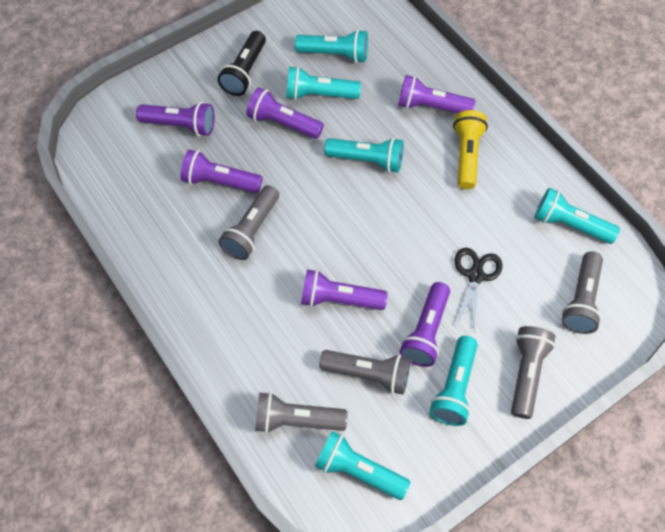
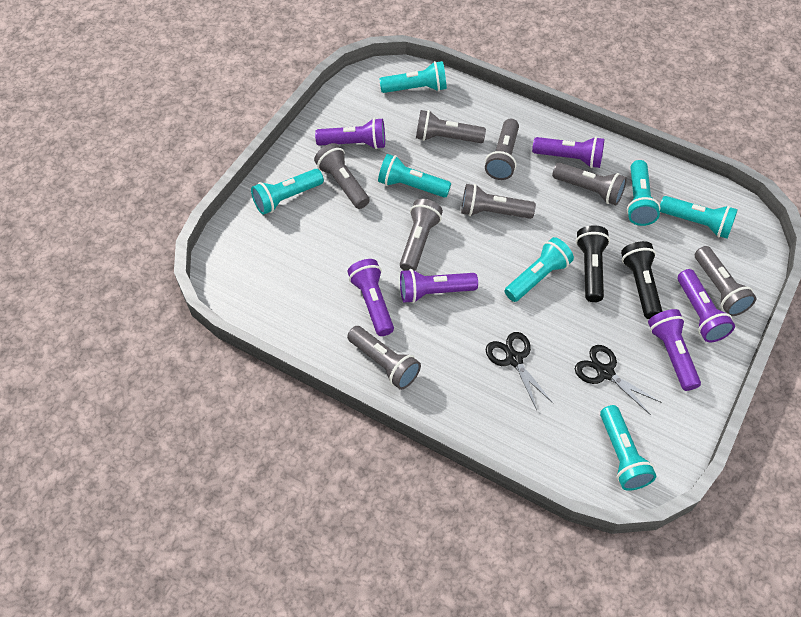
black flashlight: 1 -> 2
black scissors: 1 -> 2
grey flashlight: 5 -> 8
turquoise flashlight: 6 -> 7
yellow flashlight: 1 -> 0

